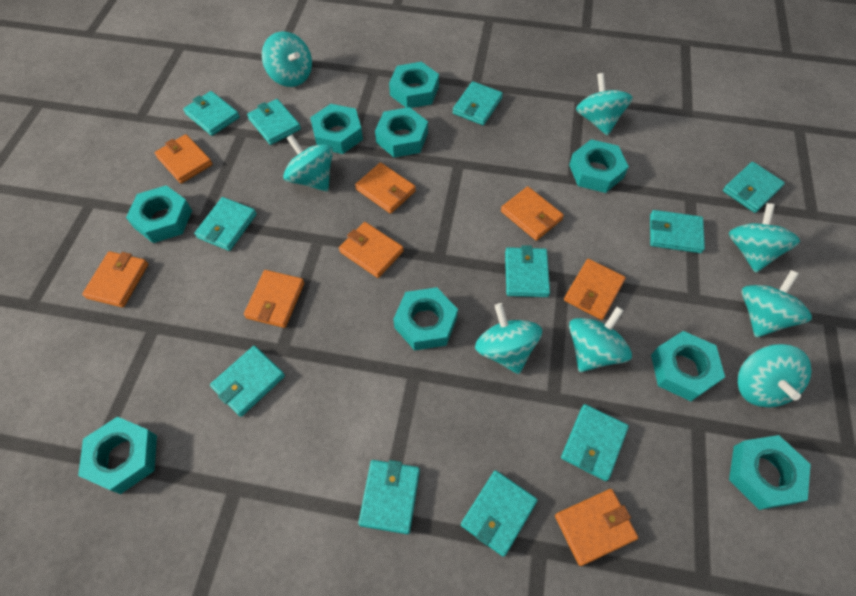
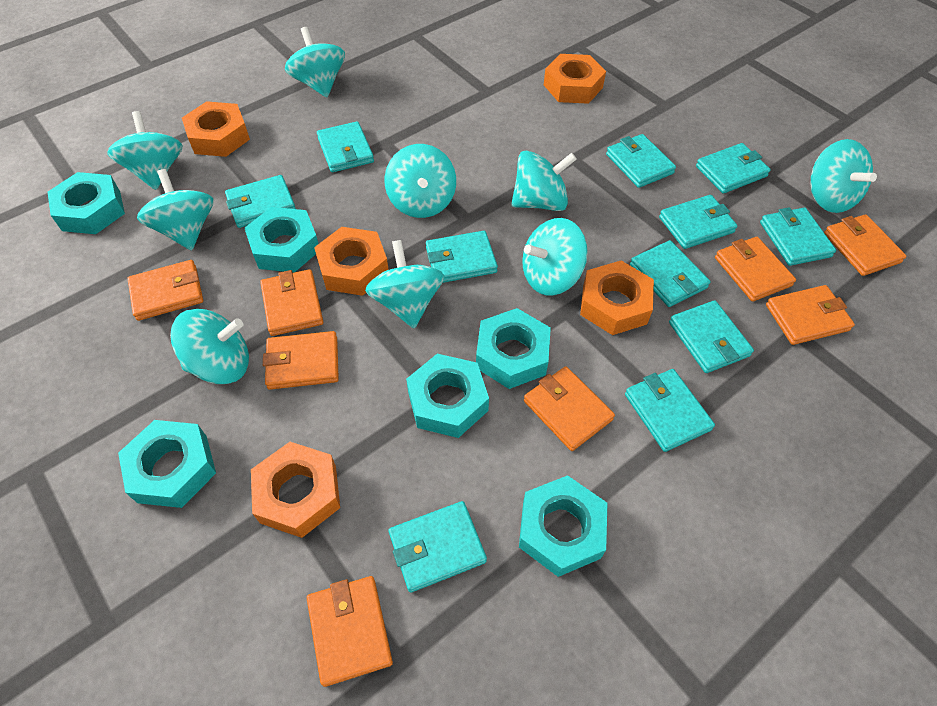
orange nut: 0 -> 5
turquoise nut: 9 -> 6
turquoise spinning top: 8 -> 9

